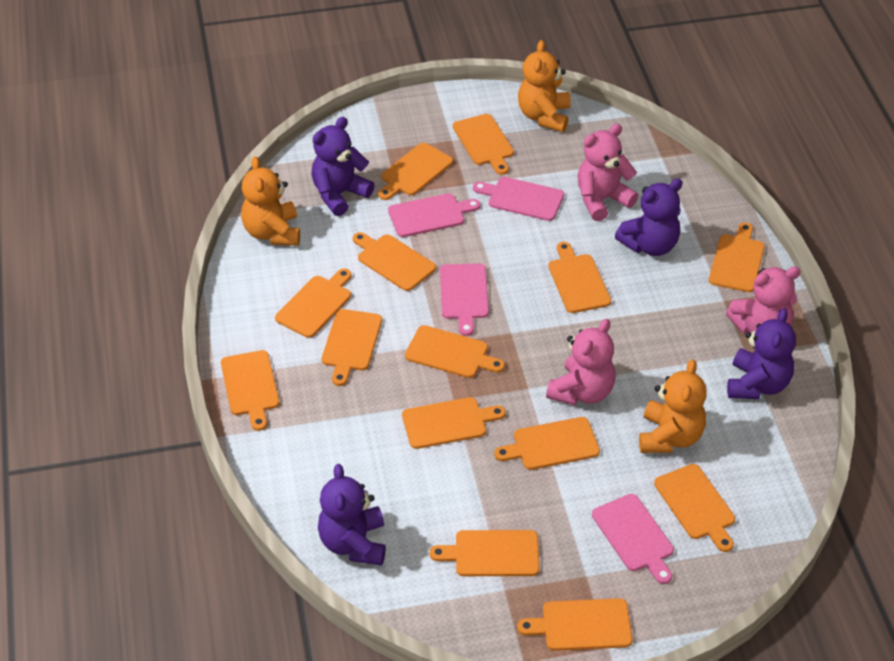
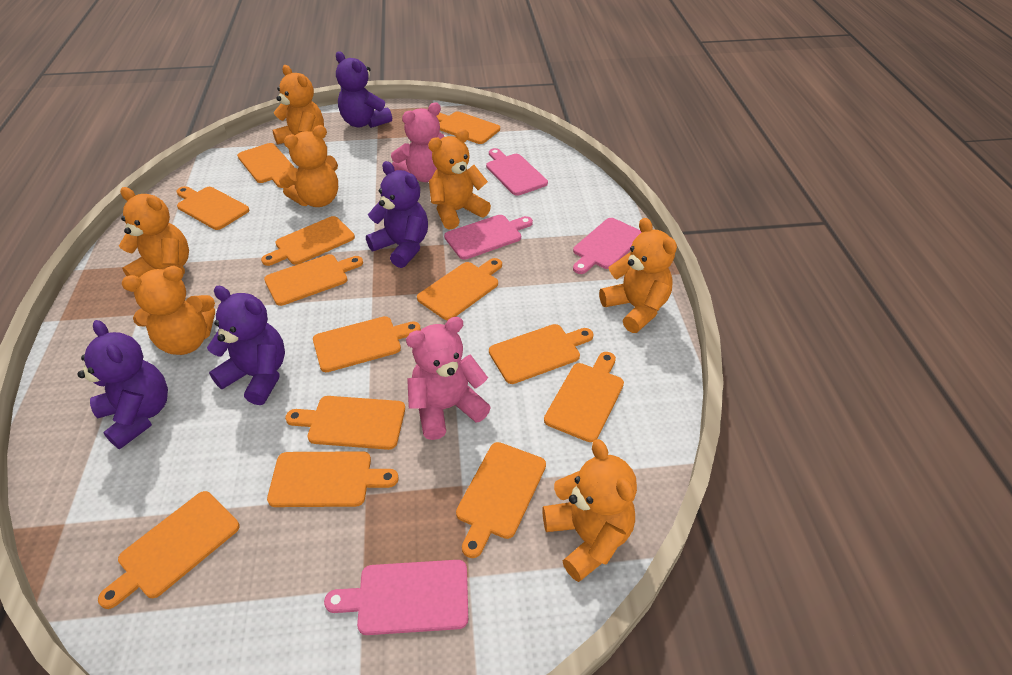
orange cutting board: 14 -> 13
orange teddy bear: 3 -> 7
pink teddy bear: 3 -> 2

